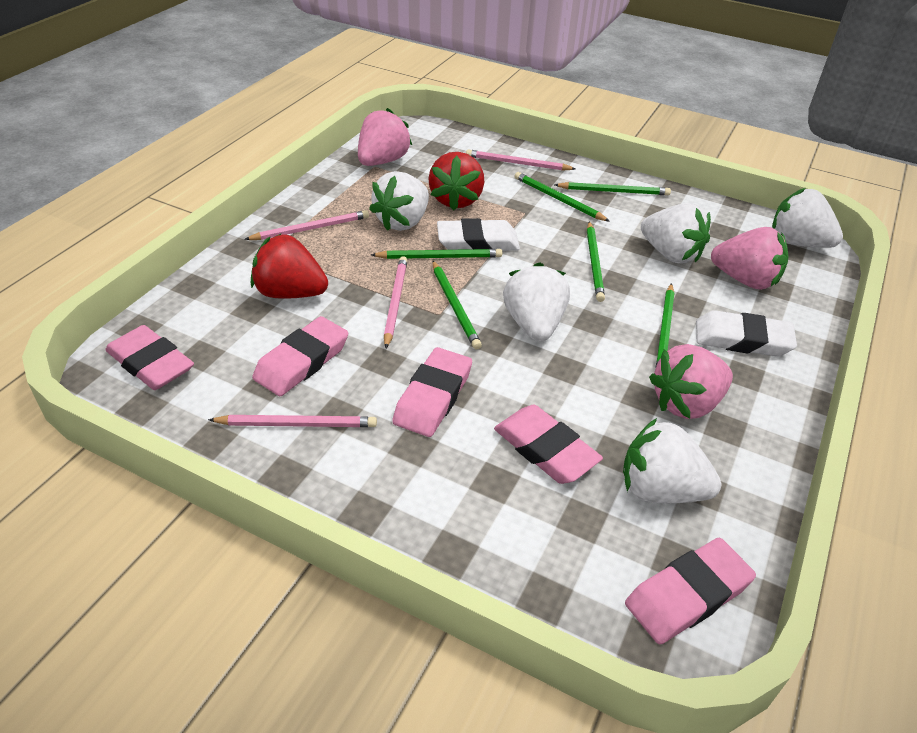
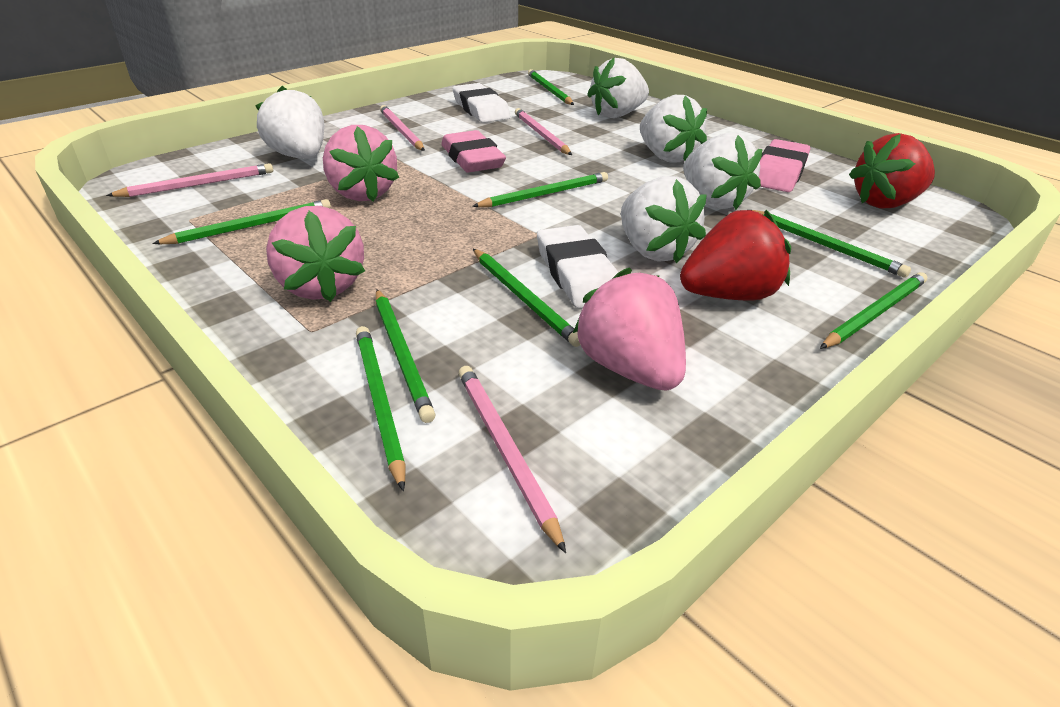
green pencil: 6 -> 8
pink eraser: 5 -> 2

